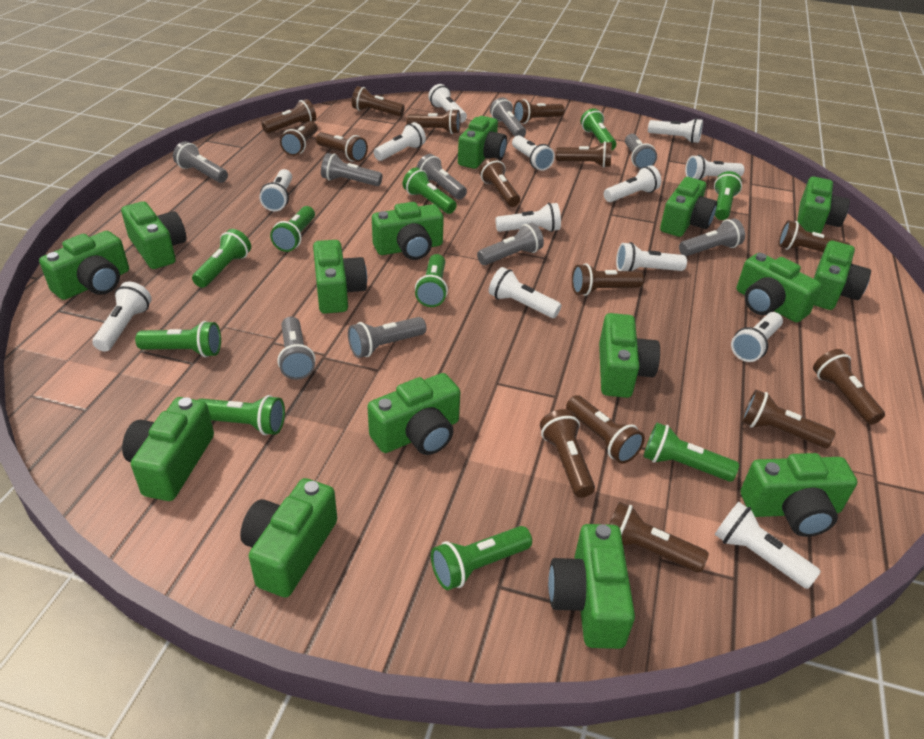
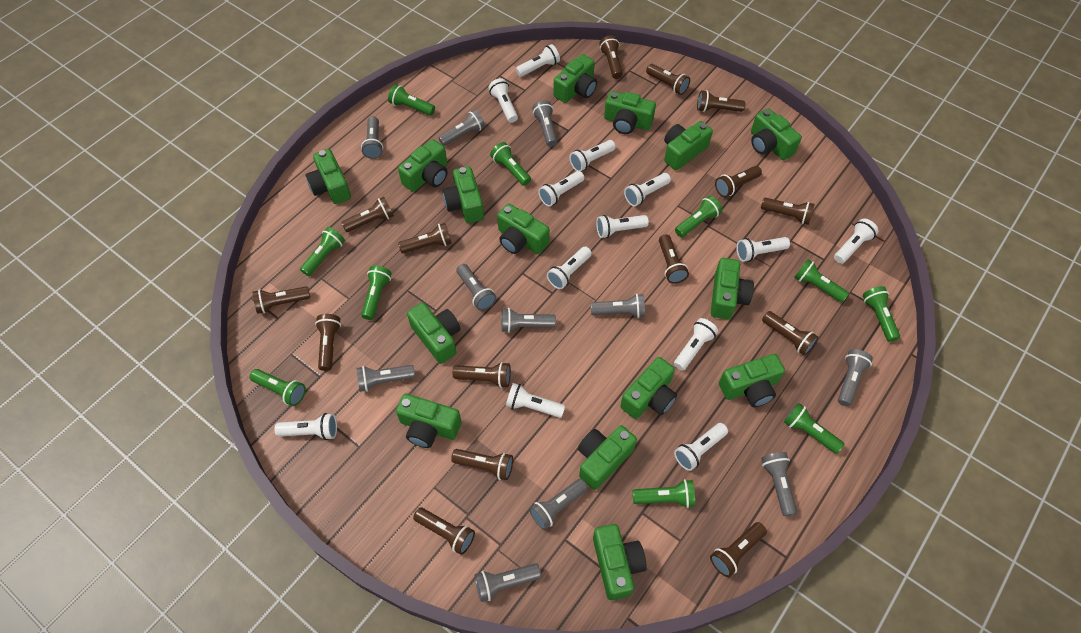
grey flashlight: 9 -> 11

